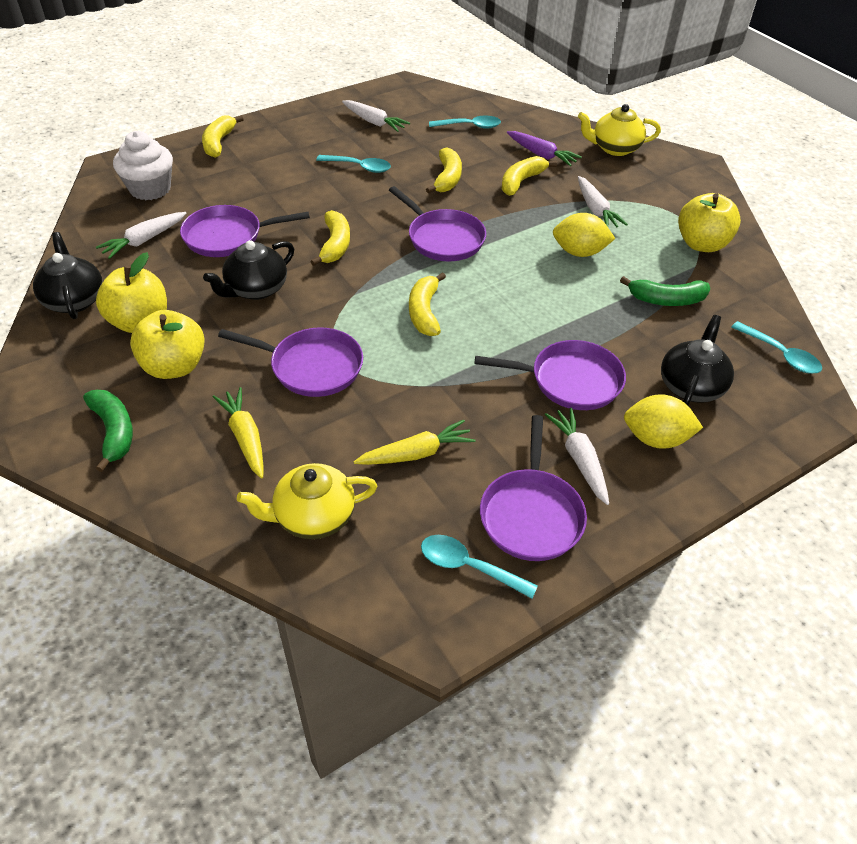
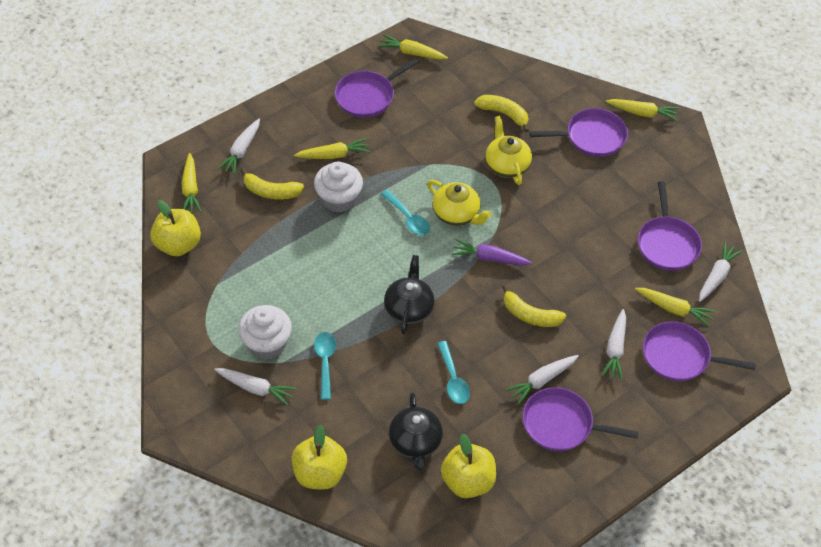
black teapot: 3 -> 2
green banana: 2 -> 0
turquoise spoon: 4 -> 3
white carrot: 4 -> 5
white cupcake: 1 -> 2
yellow banana: 5 -> 3
yellow carrot: 2 -> 5
yellow lemon: 2 -> 0

